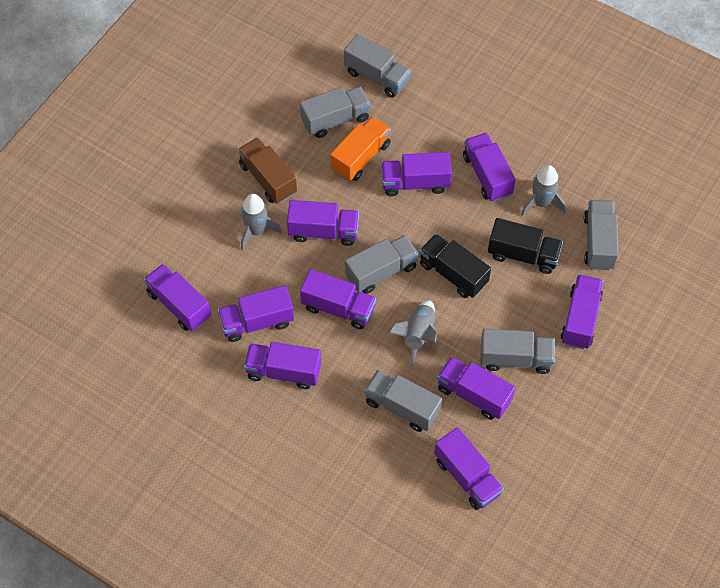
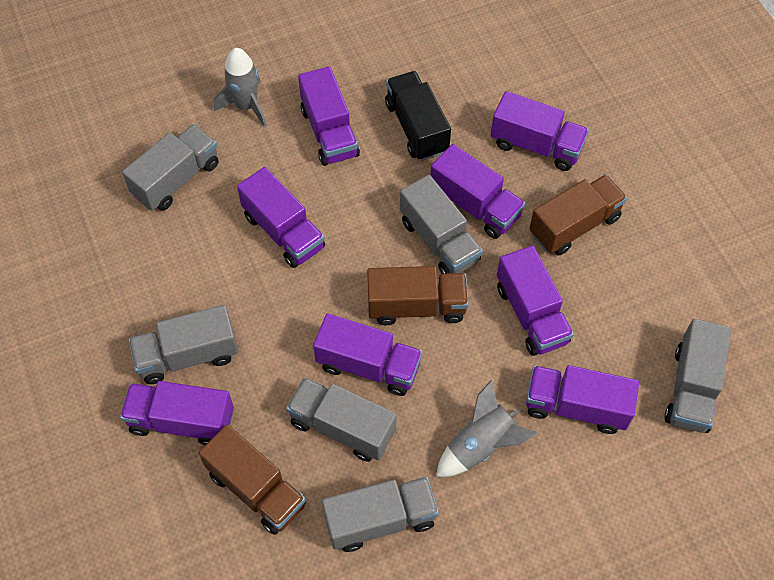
black truck: 2 -> 1
brown truck: 1 -> 3
grey rocket: 3 -> 2
orange truck: 1 -> 0
purple truck: 10 -> 8

